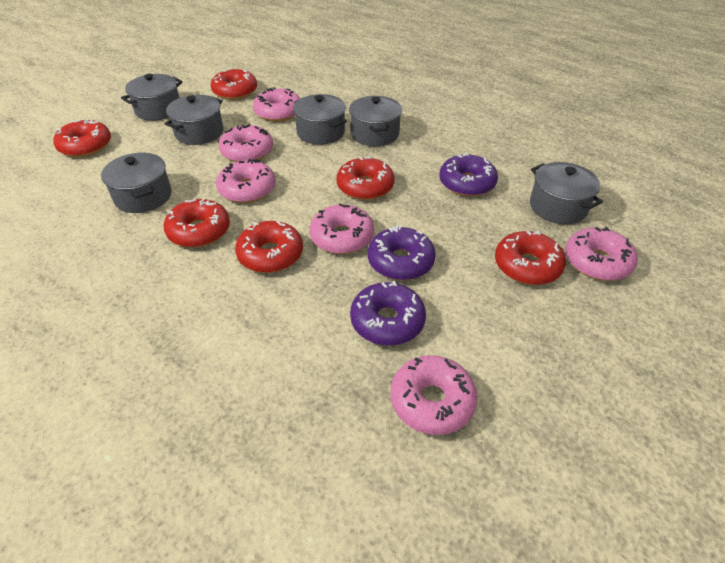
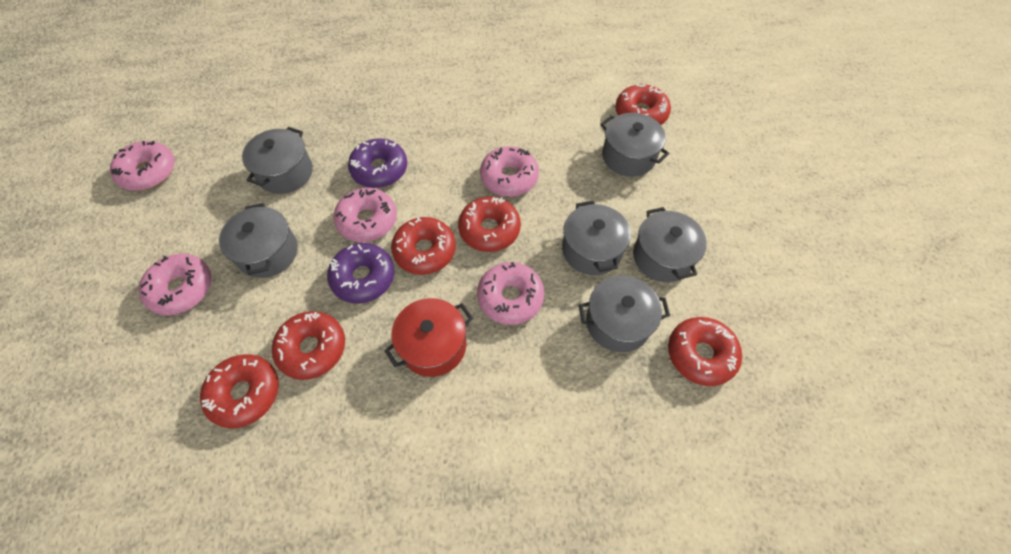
pink donut: 6 -> 5
purple donut: 3 -> 2
red pot: 0 -> 1

